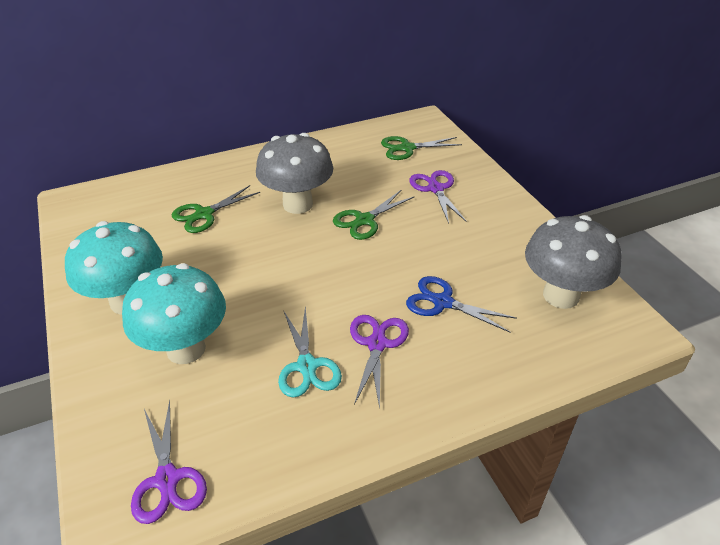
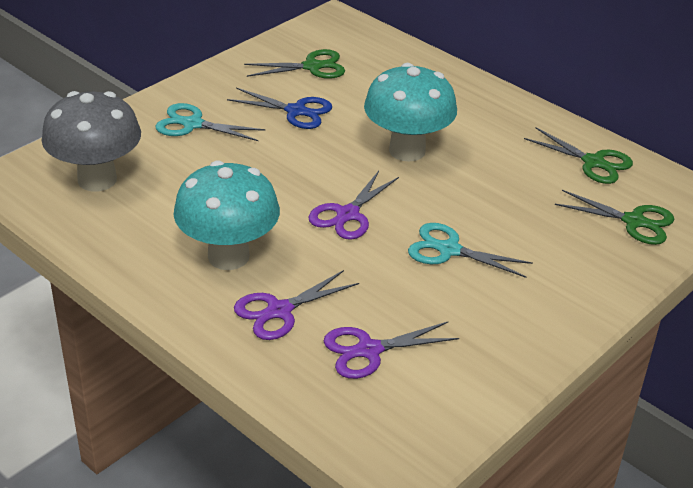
grey mushroom: 2 -> 1
turquoise scissors: 1 -> 2

